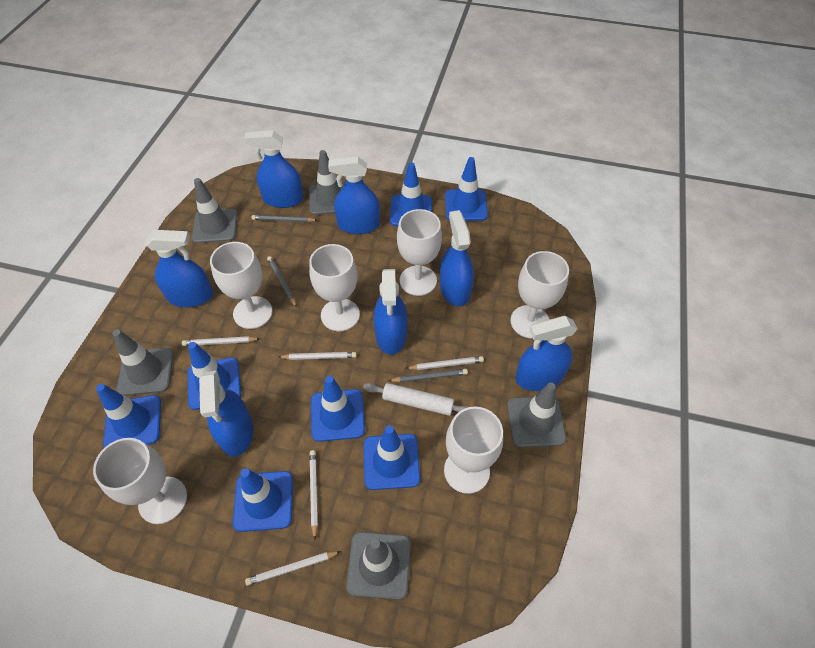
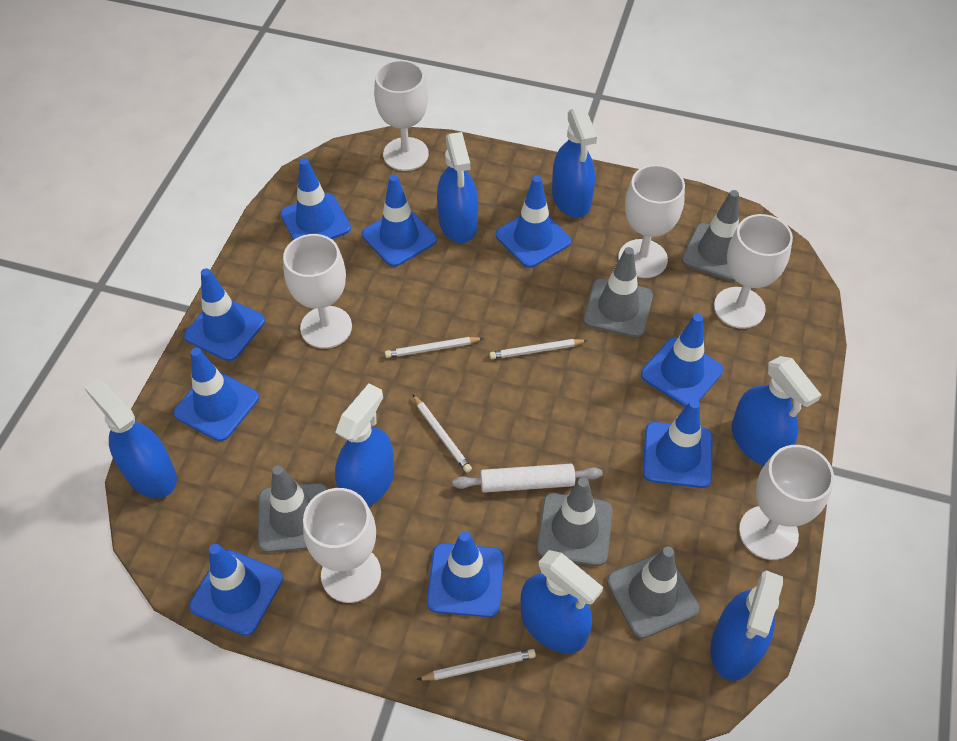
blue traffic cone: 7 -> 9
grey pencil: 3 -> 0
white pencil: 5 -> 4

